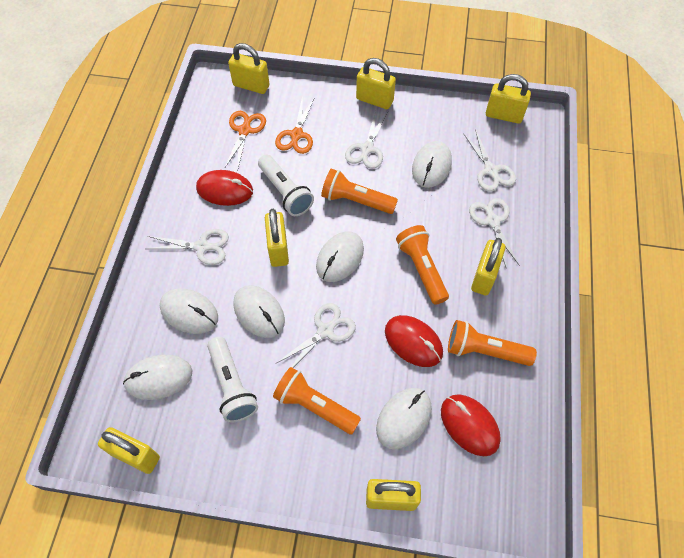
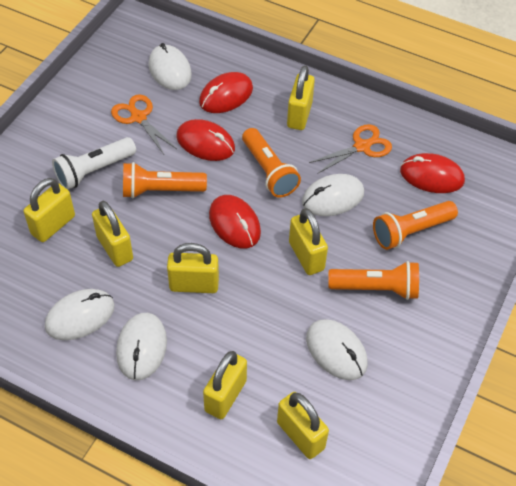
red mouse: 3 -> 4
white flashlight: 2 -> 1
white mouse: 6 -> 5
white scissors: 5 -> 0

